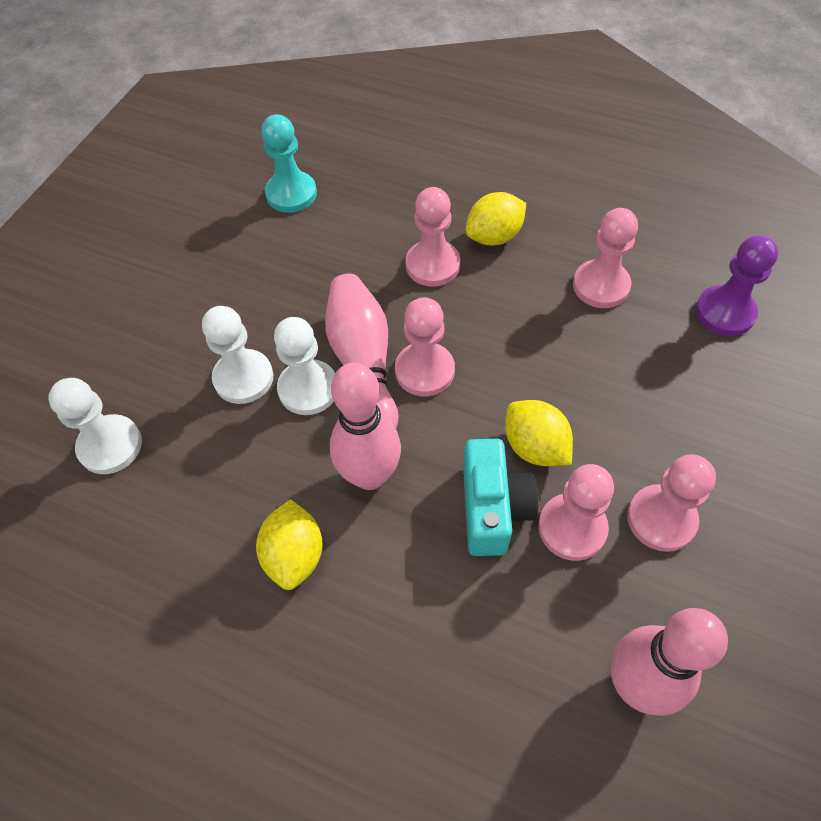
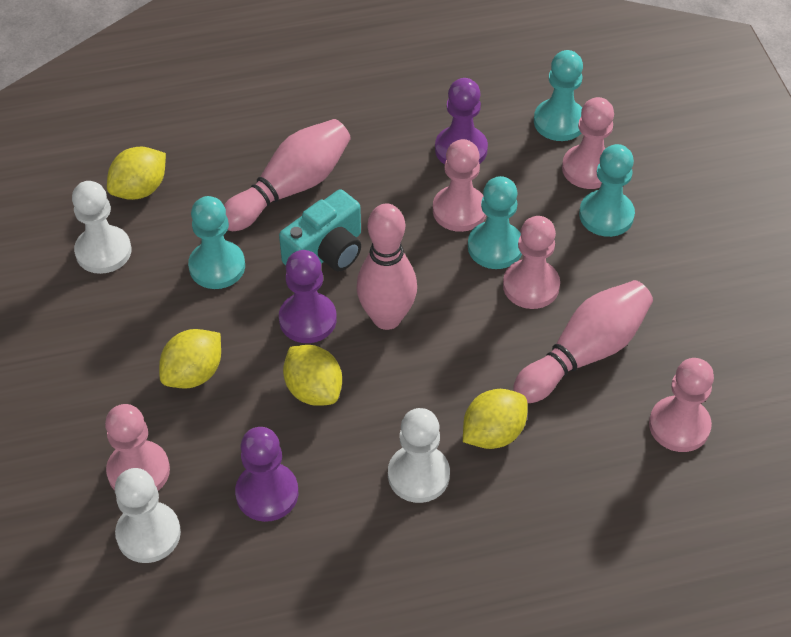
purple pawn: 1 -> 3
turquoise pawn: 1 -> 4
yellow lemon: 3 -> 4

